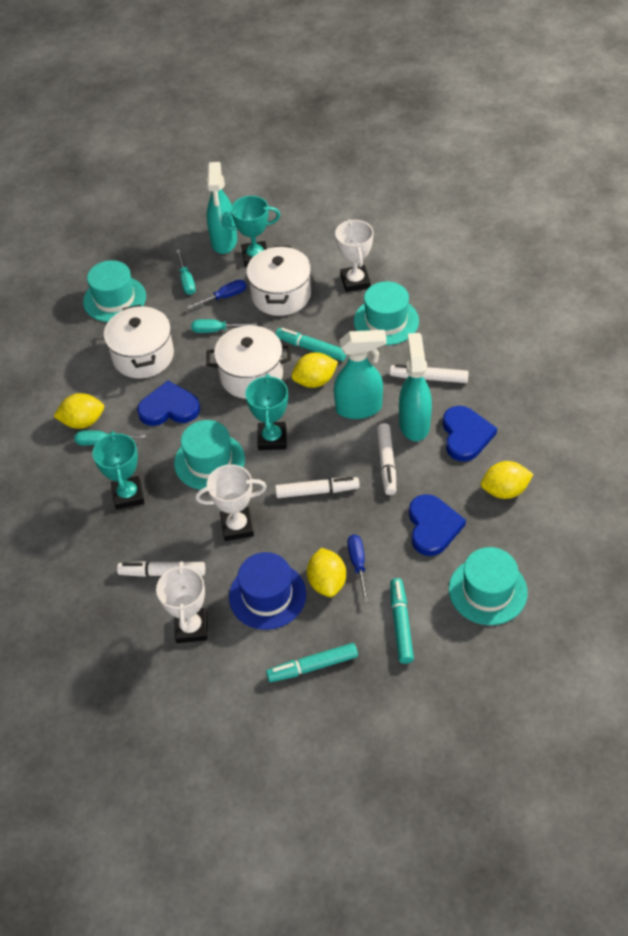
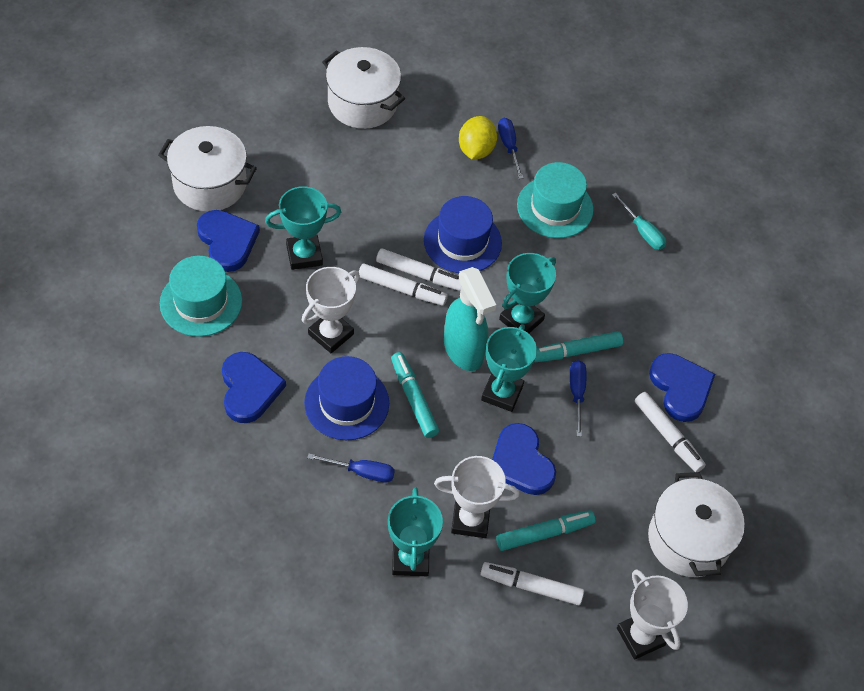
blue hat: 1 -> 2
blue heart: 3 -> 4
blue screwdriver: 2 -> 3
turquoise hat: 4 -> 2
turquoise screwdriver: 3 -> 1
turquoise spray bottle: 3 -> 1
turquoise trophy: 3 -> 4
yellow lemon: 4 -> 1

